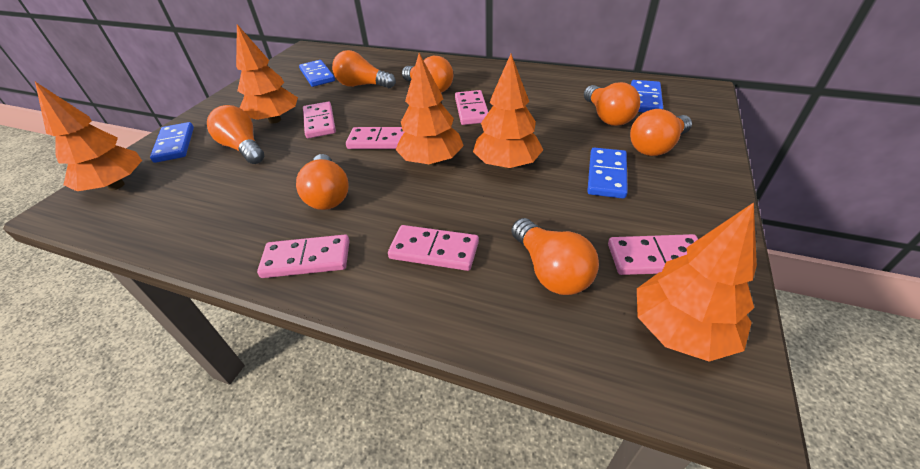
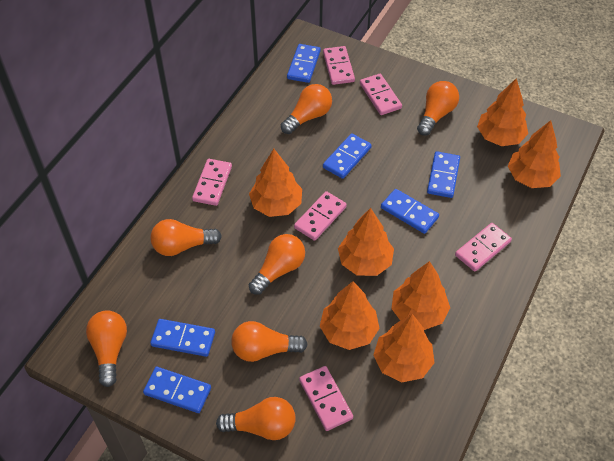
blue domino: 4 -> 6
orange tree: 5 -> 7

